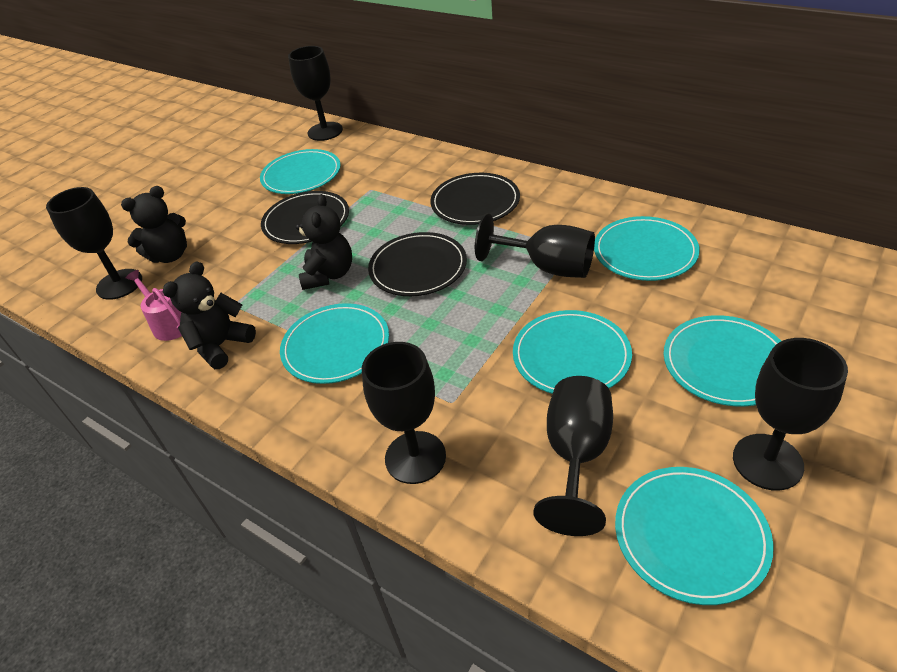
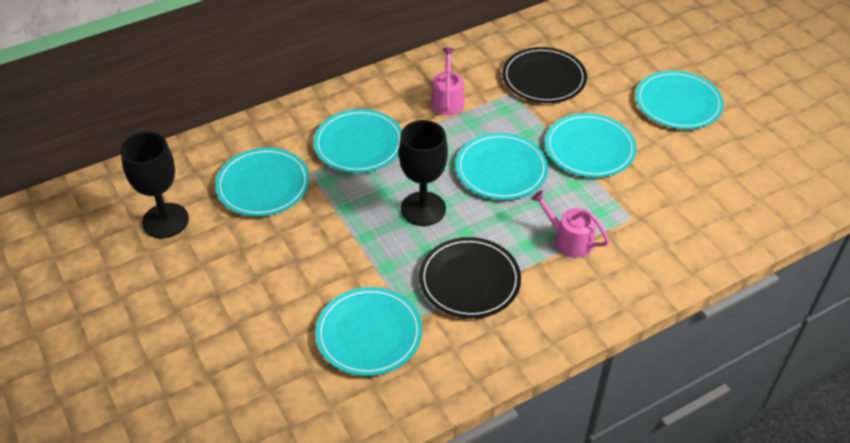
black goblet: 6 -> 2
black plate: 3 -> 2
black teddy bear: 3 -> 0
pink watering can: 1 -> 2

